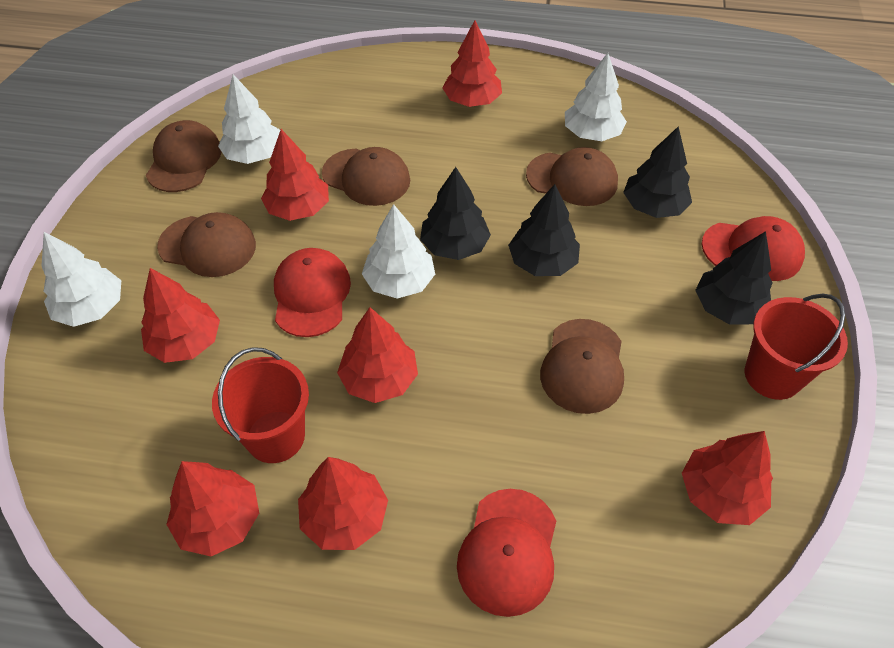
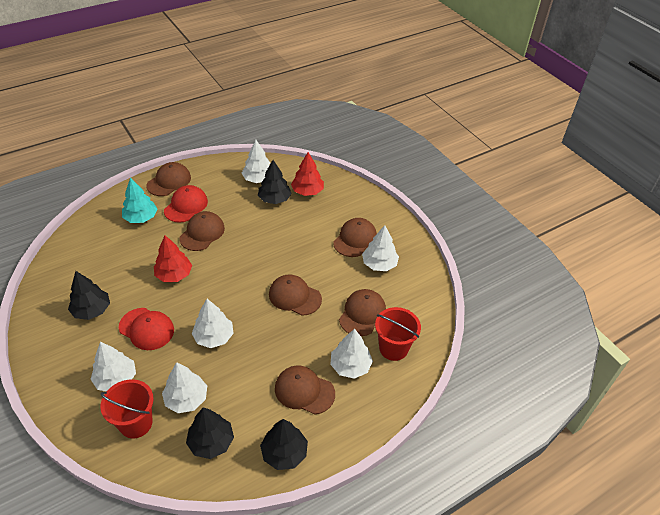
brown cap: 5 -> 6
red cap: 3 -> 2
red tree: 7 -> 2
turquoise tree: 0 -> 1
white tree: 4 -> 6

